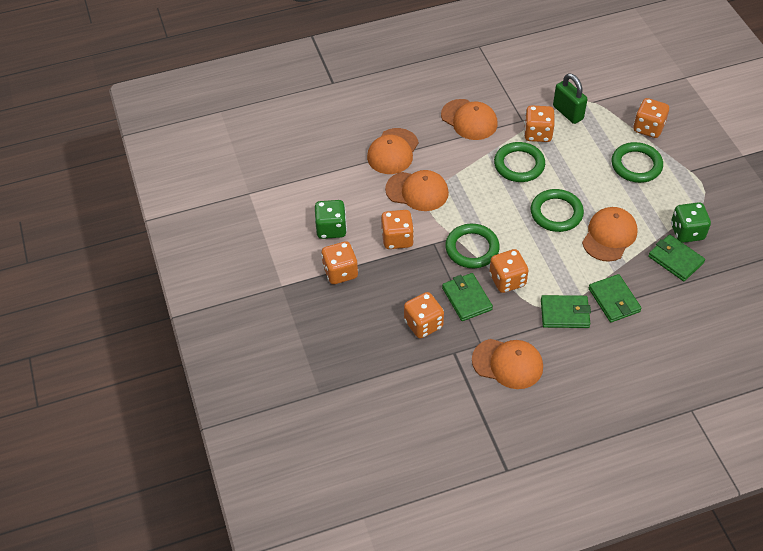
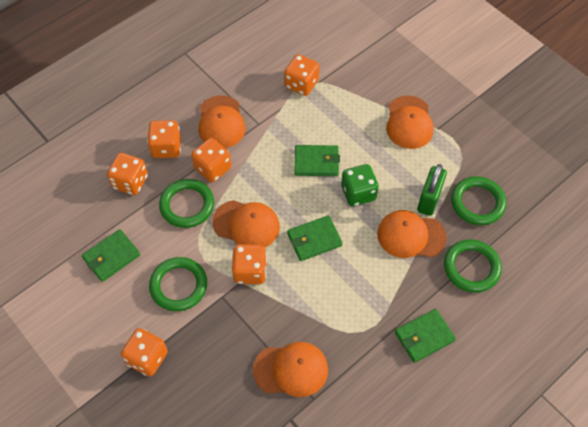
green dice: 2 -> 1

